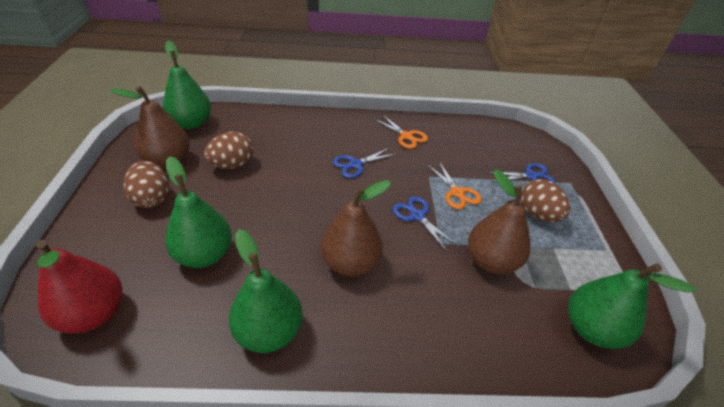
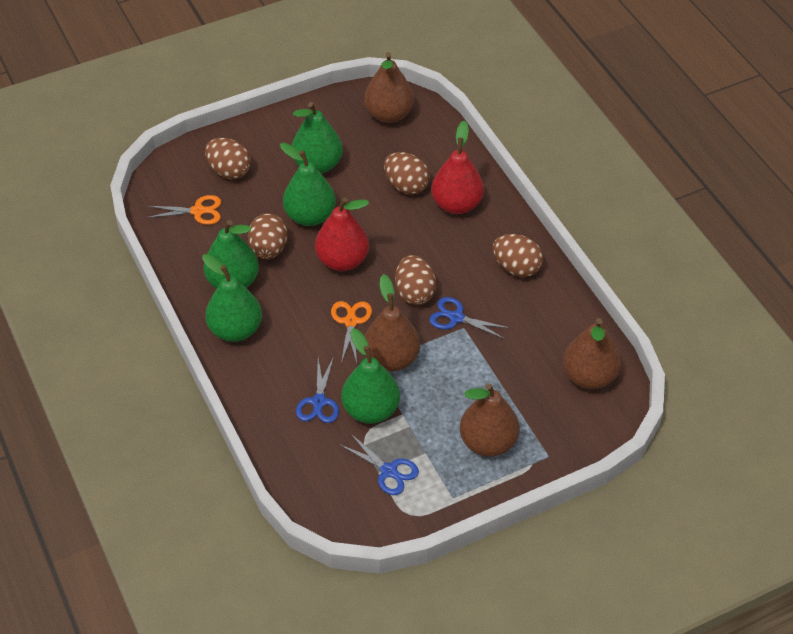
brown egg: 3 -> 5
brown pear: 3 -> 4
green pear: 4 -> 5
red pear: 1 -> 2

